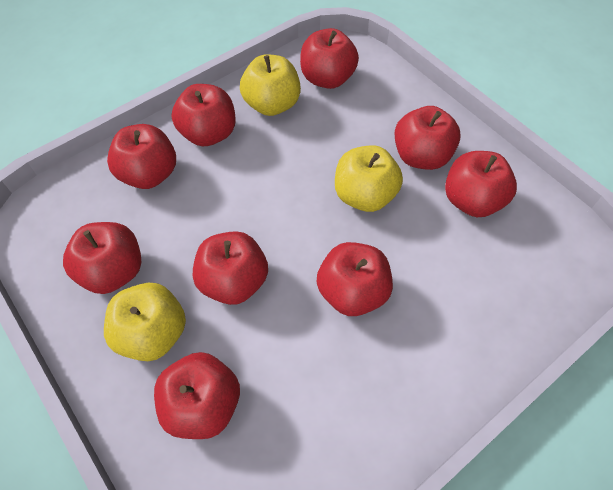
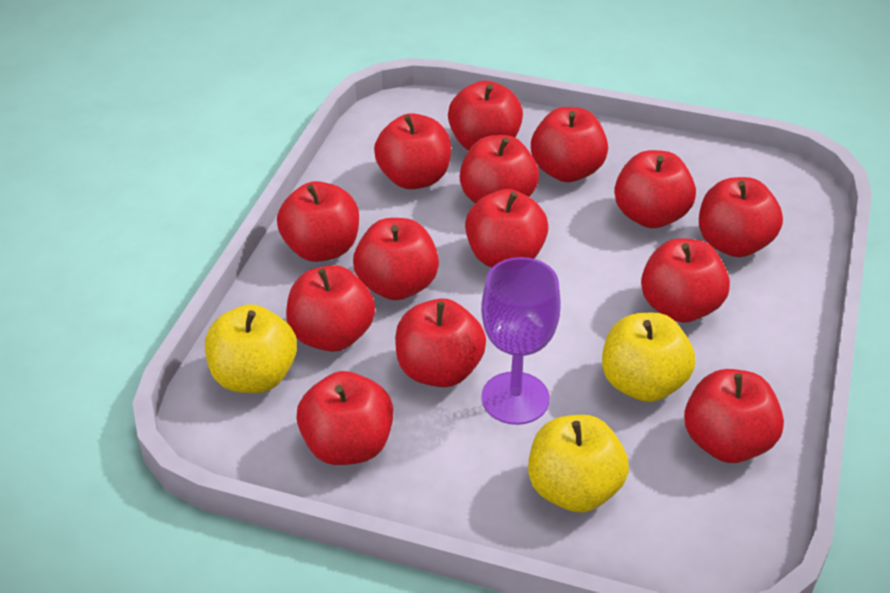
purple goblet: 0 -> 1
red apple: 9 -> 14

